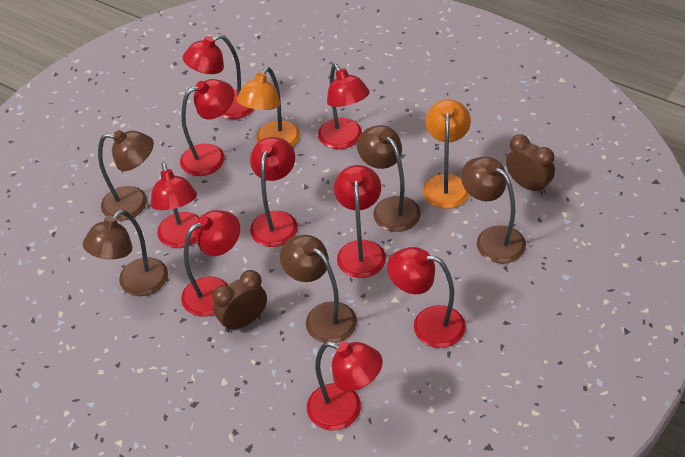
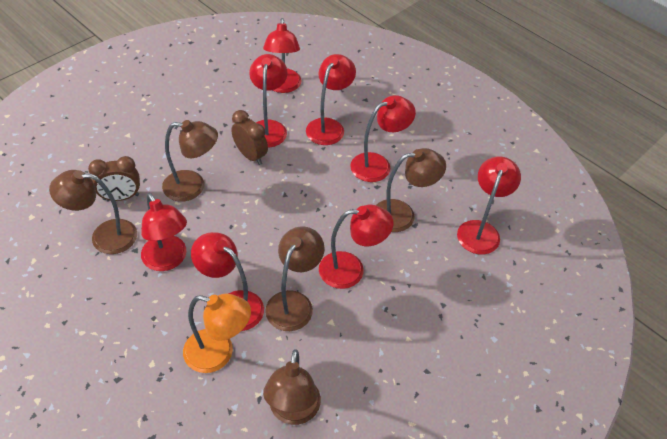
orange lamp: 2 -> 1
red lamp: 9 -> 8

